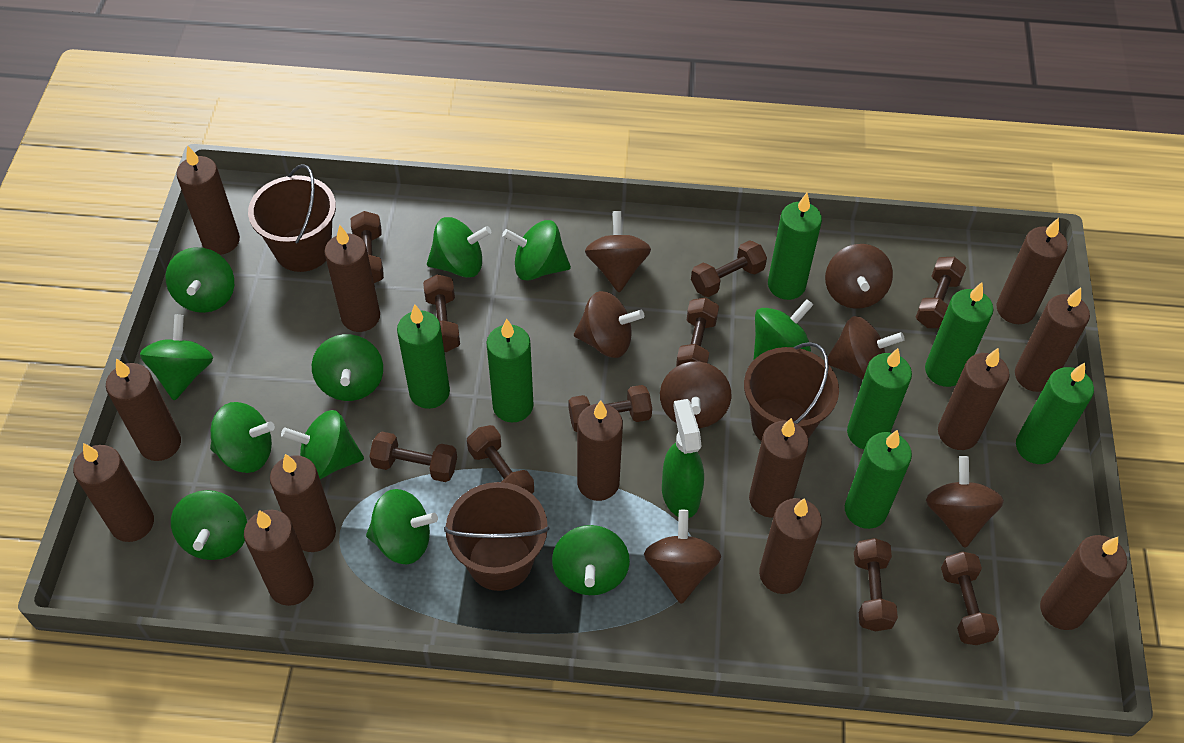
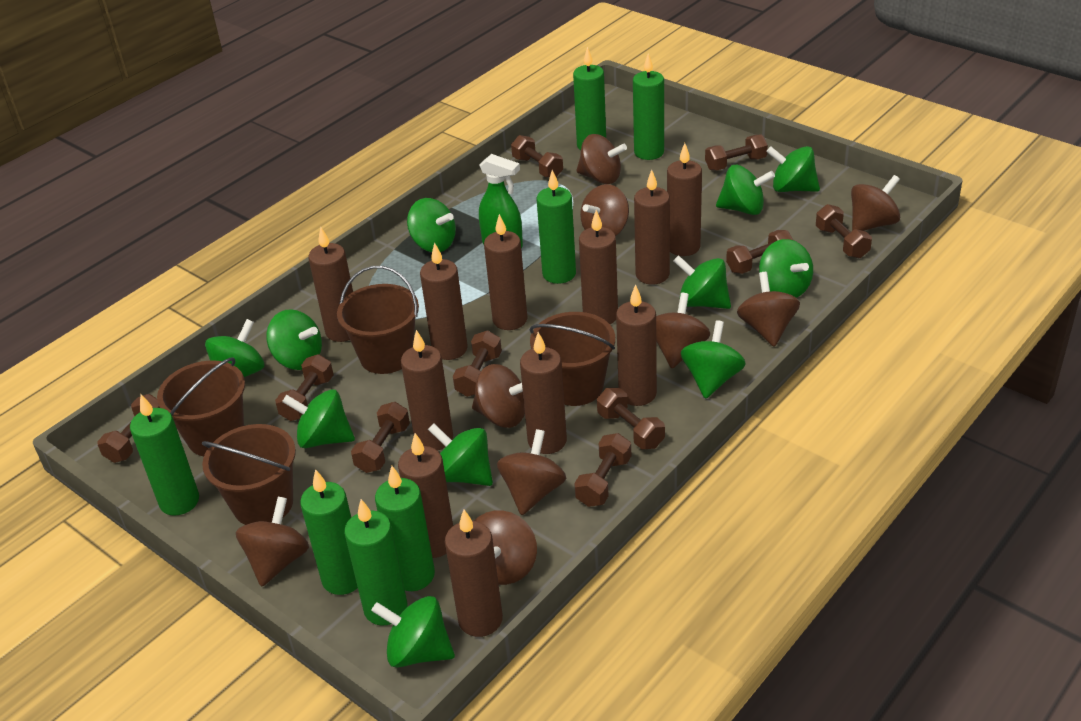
brown bucket: 3 -> 4
brown candle: 13 -> 11
brown spinning top: 7 -> 9

